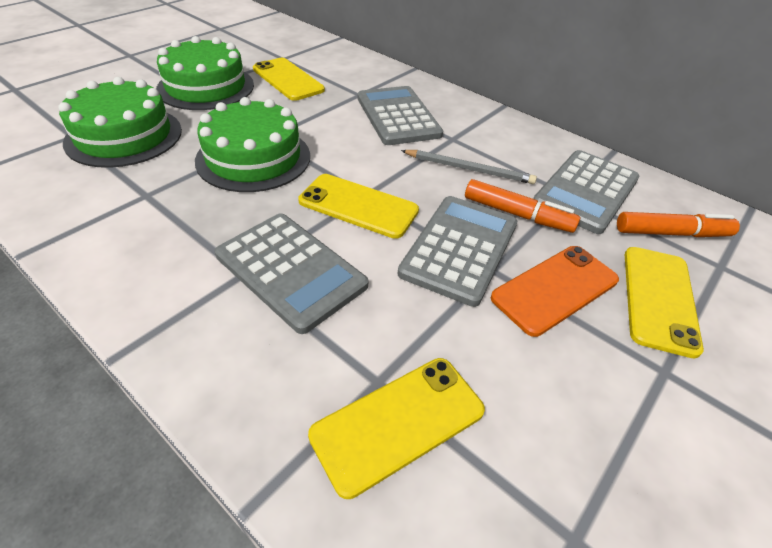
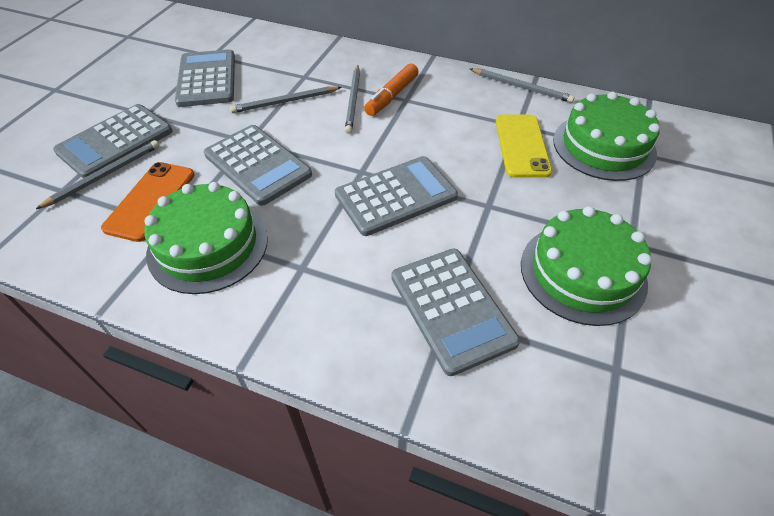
grey calculator: 4 -> 5
grey pencil: 1 -> 4
orange marker: 2 -> 1
yellow phone: 4 -> 1

